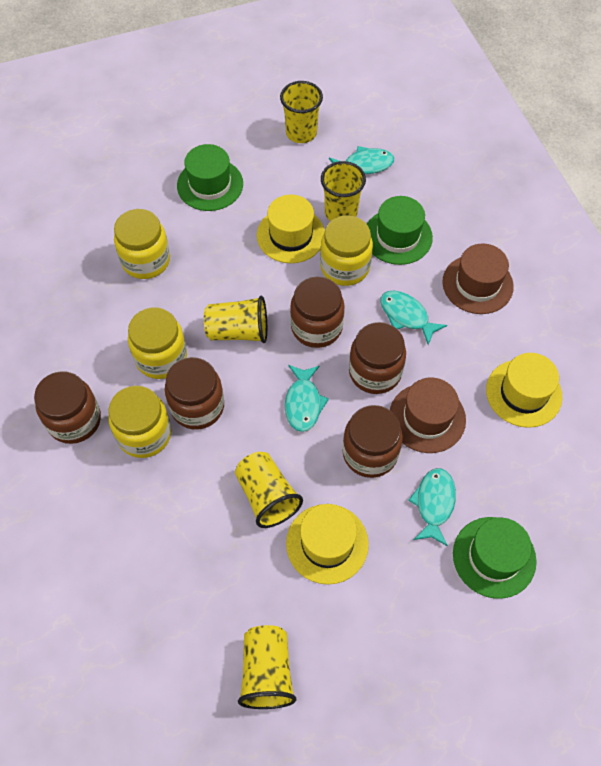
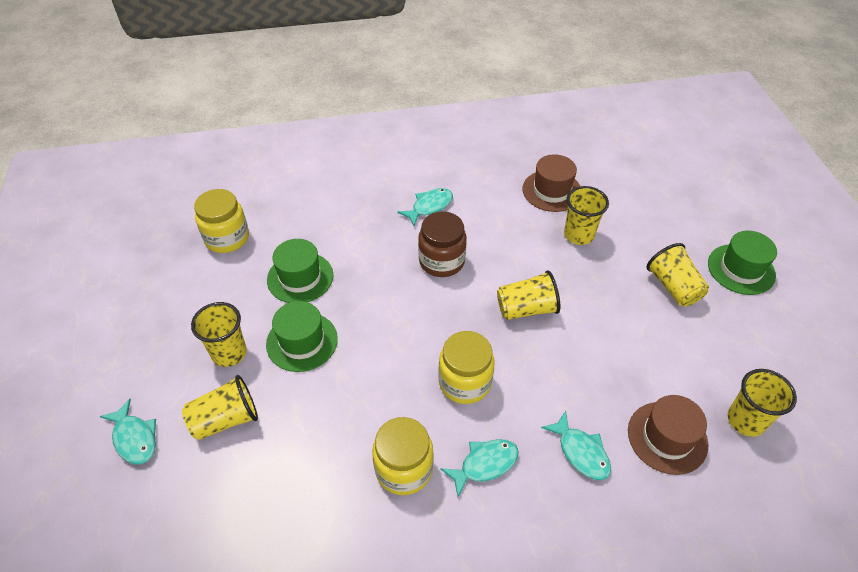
brown jar: 5 -> 1
yellow cup: 5 -> 6
yellow hat: 3 -> 0
yellow jar: 4 -> 3

